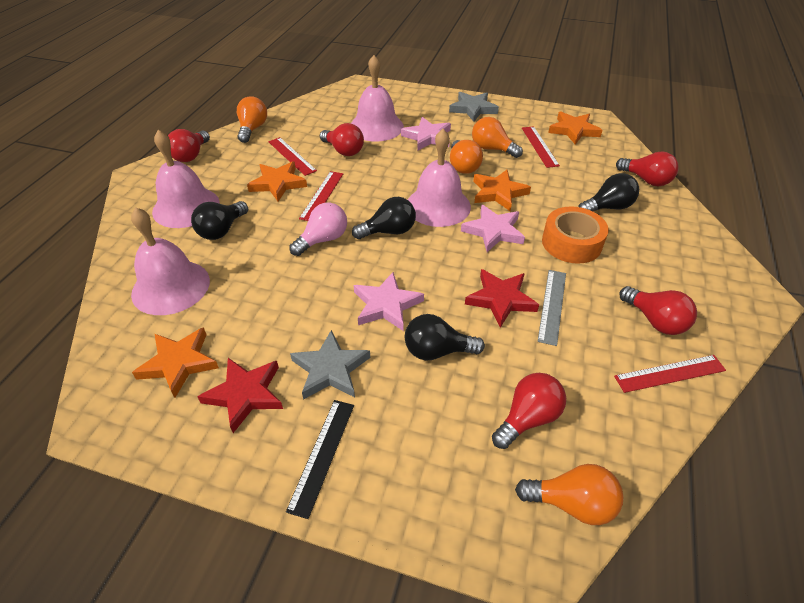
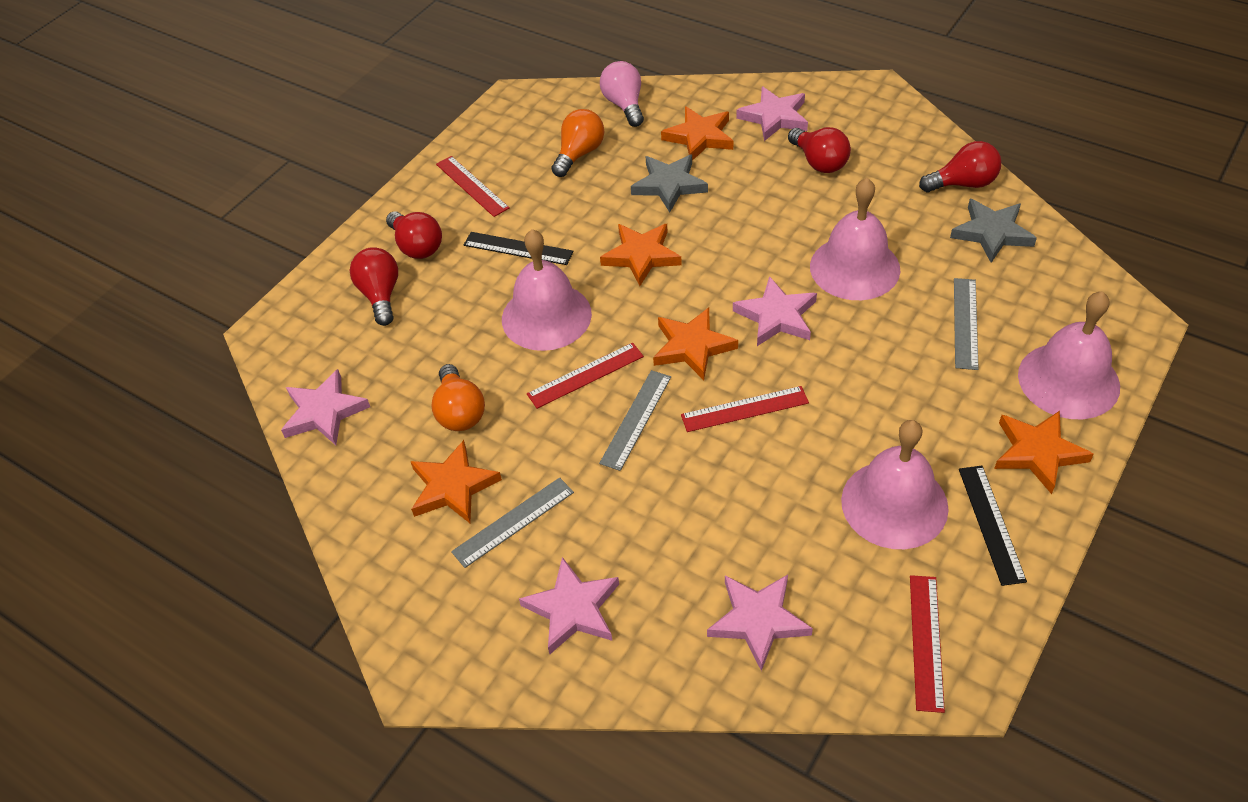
black light bulb: 4 -> 0
black ruler: 1 -> 2
grey ruler: 1 -> 3
orange light bulb: 4 -> 2
orange star: 4 -> 5
orange tape: 1 -> 0
pink star: 3 -> 5
red light bulb: 5 -> 4
red star: 2 -> 0

